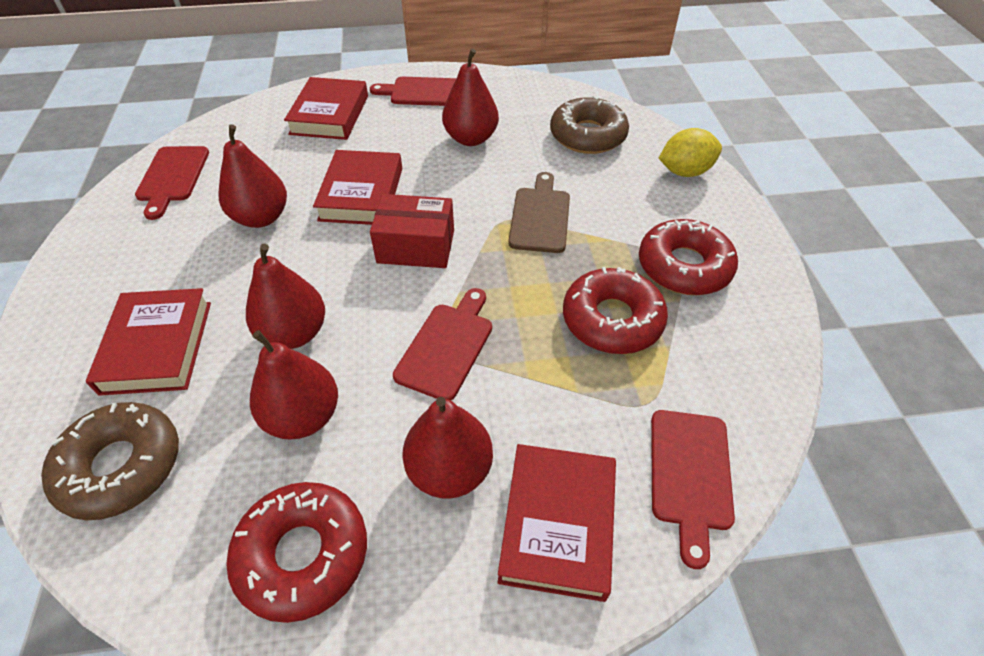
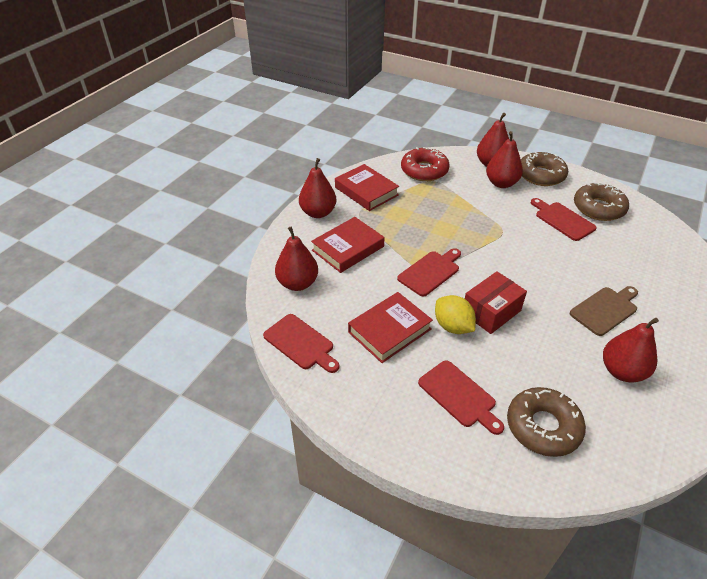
brown donut: 2 -> 3
red book: 4 -> 3
red donut: 3 -> 1

